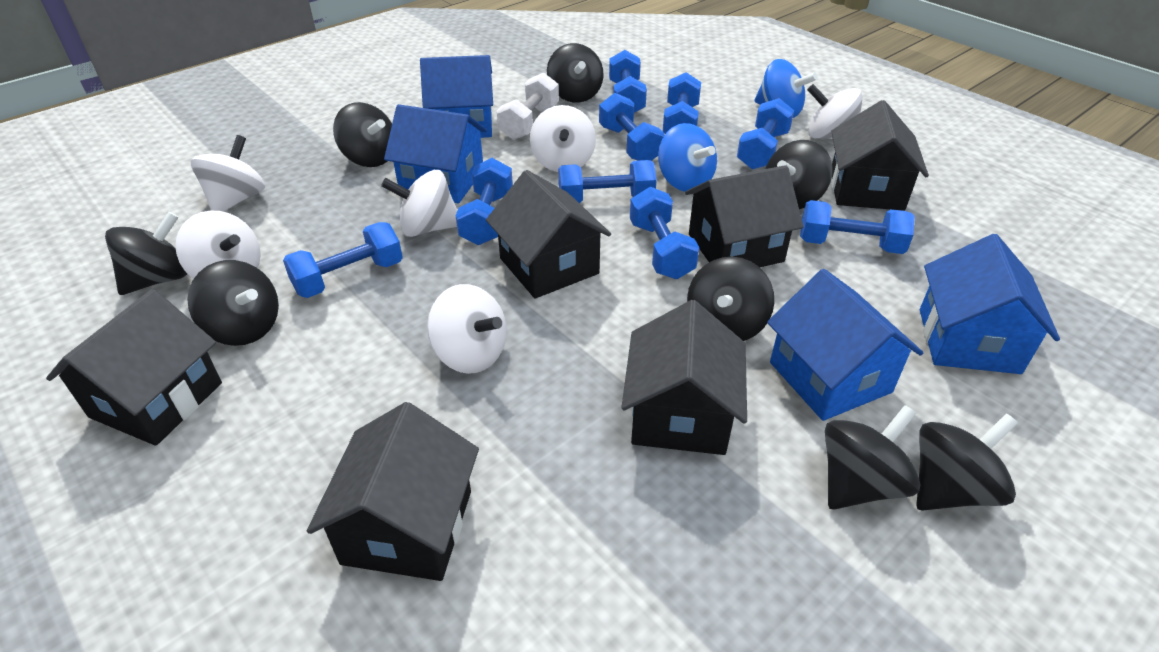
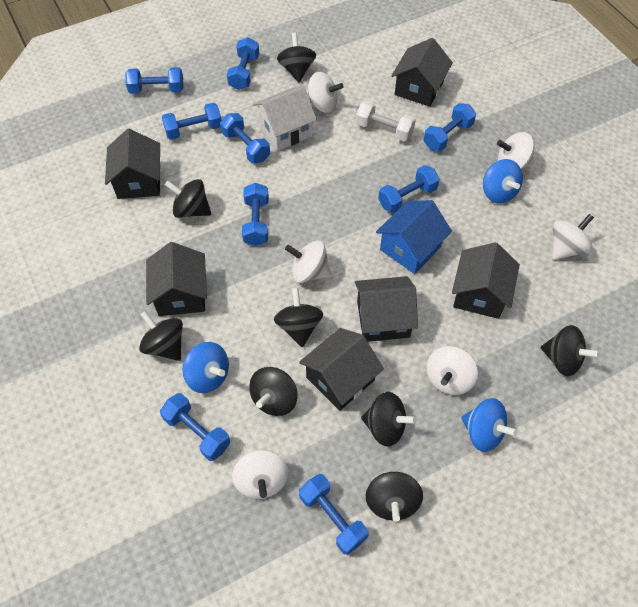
blue house: 4 -> 1
blue spinning top: 2 -> 3
white house: 0 -> 1

